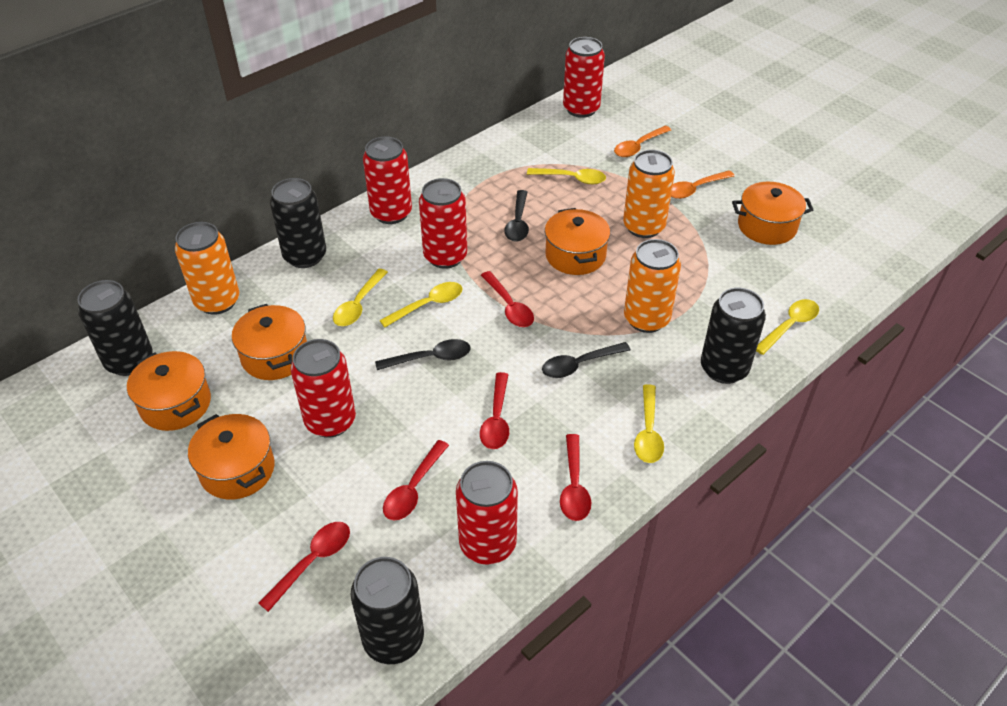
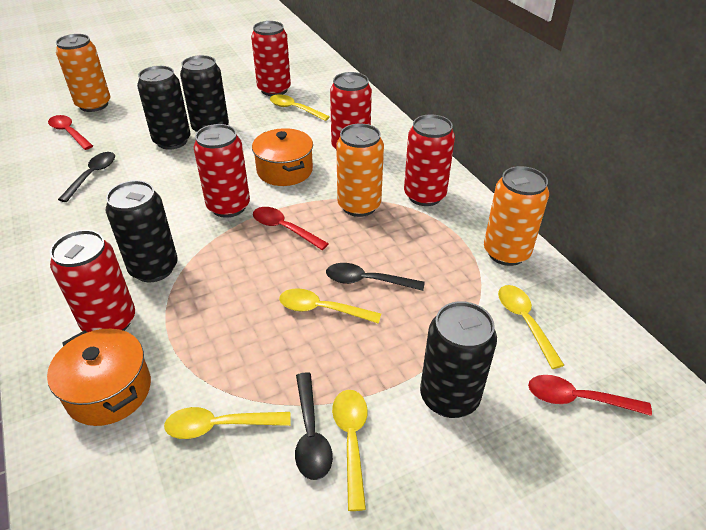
orange pot: 5 -> 2
orange spoon: 2 -> 0
red spoon: 5 -> 3

